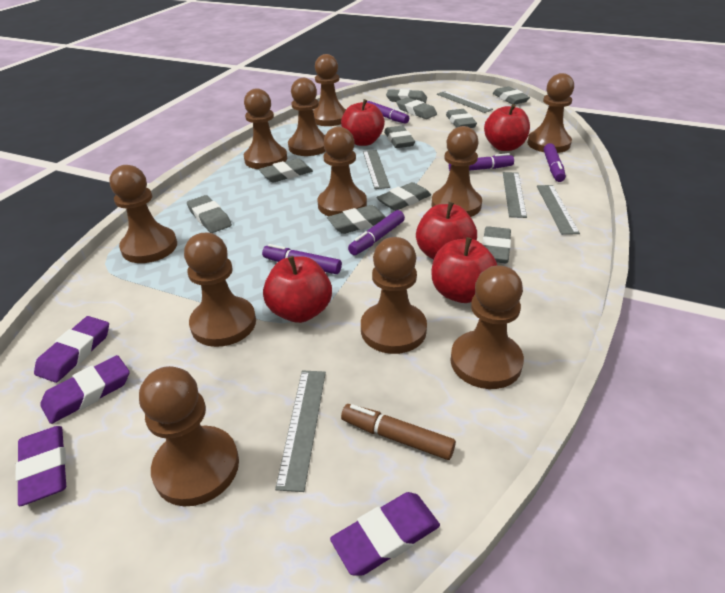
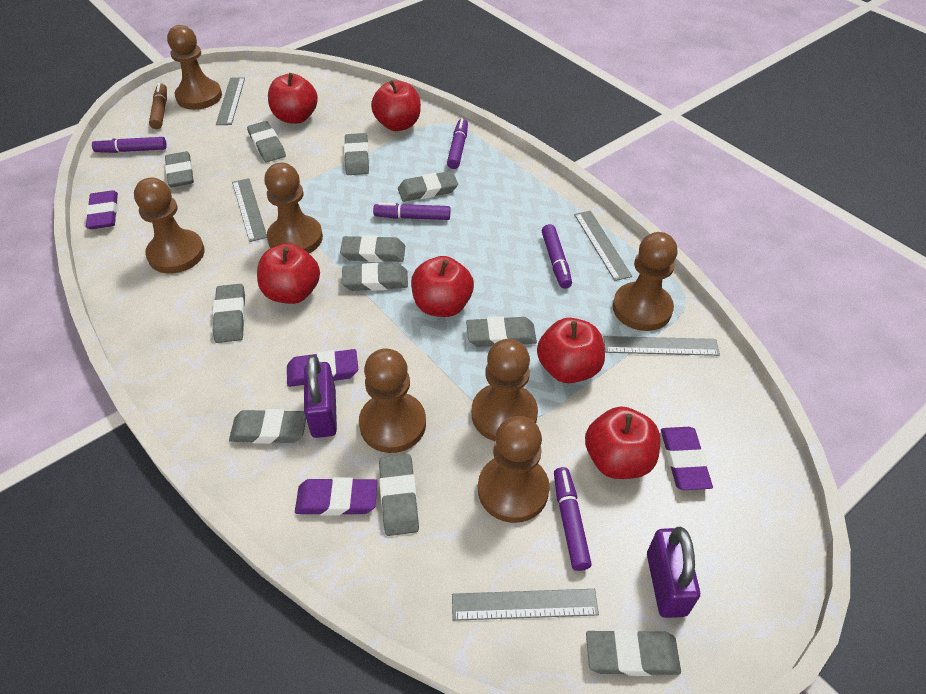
brown pawn: 11 -> 7
grey eraser: 10 -> 11
purple padlock: 0 -> 2
red apple: 5 -> 6

